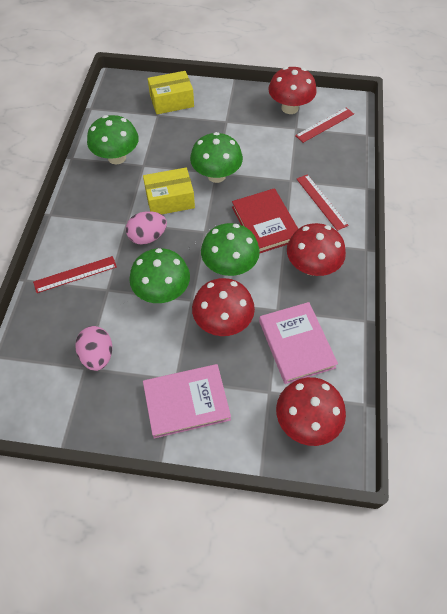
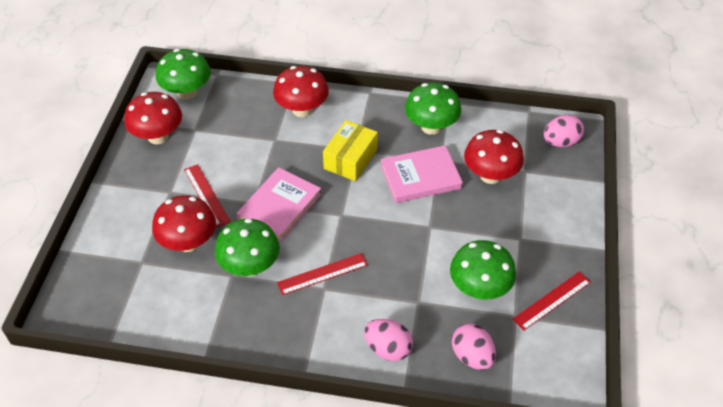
pink egg: 2 -> 3
red book: 1 -> 0
yellow box: 2 -> 1

